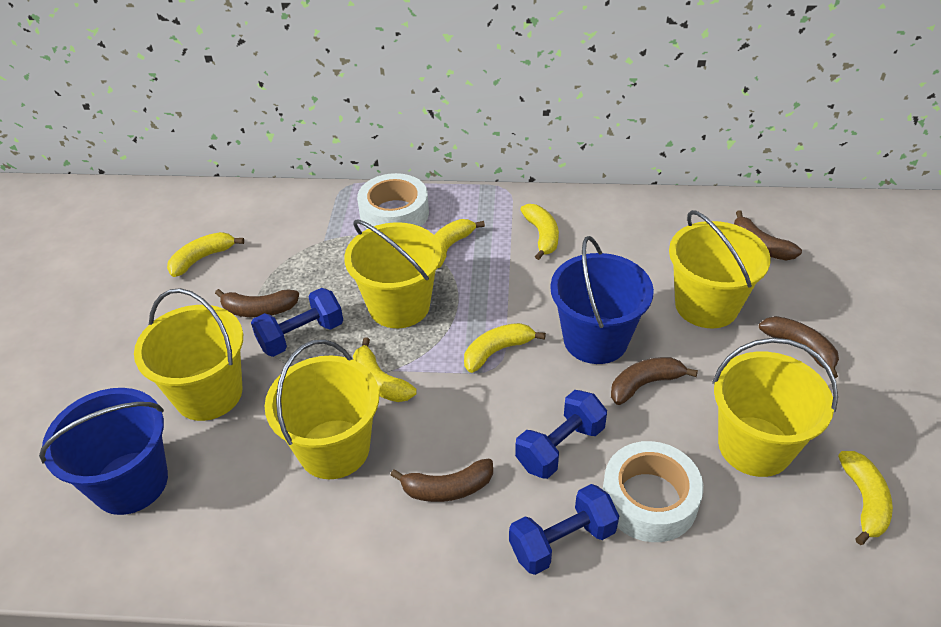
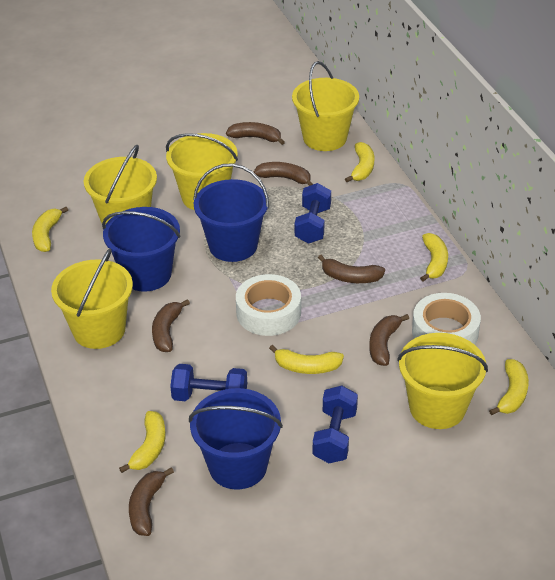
blue bucket: 2 -> 3
brown banana: 5 -> 6

